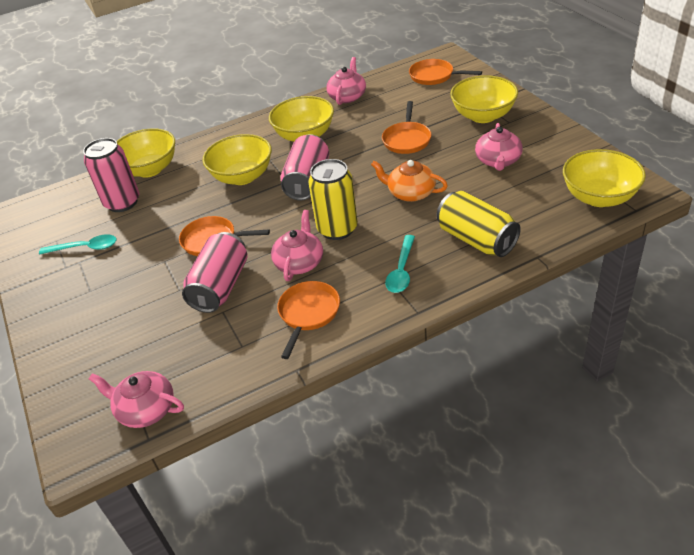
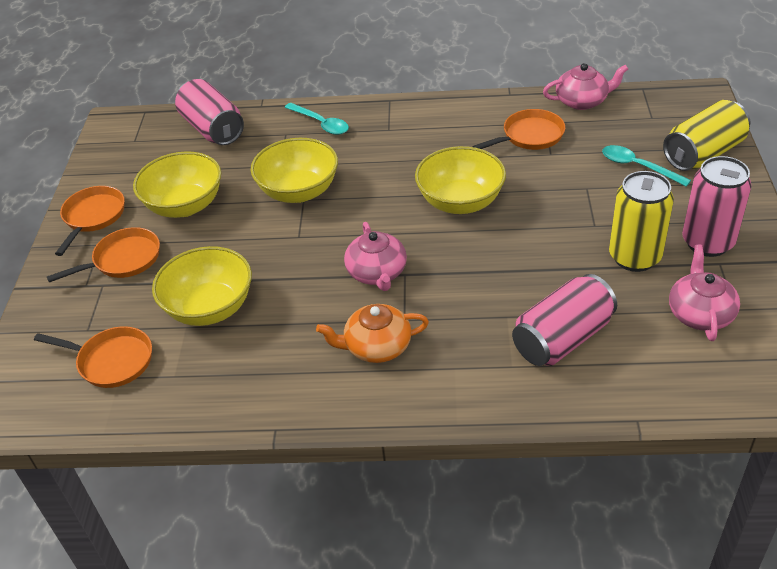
pink teapot: 4 -> 3
yellow bowl: 5 -> 4

